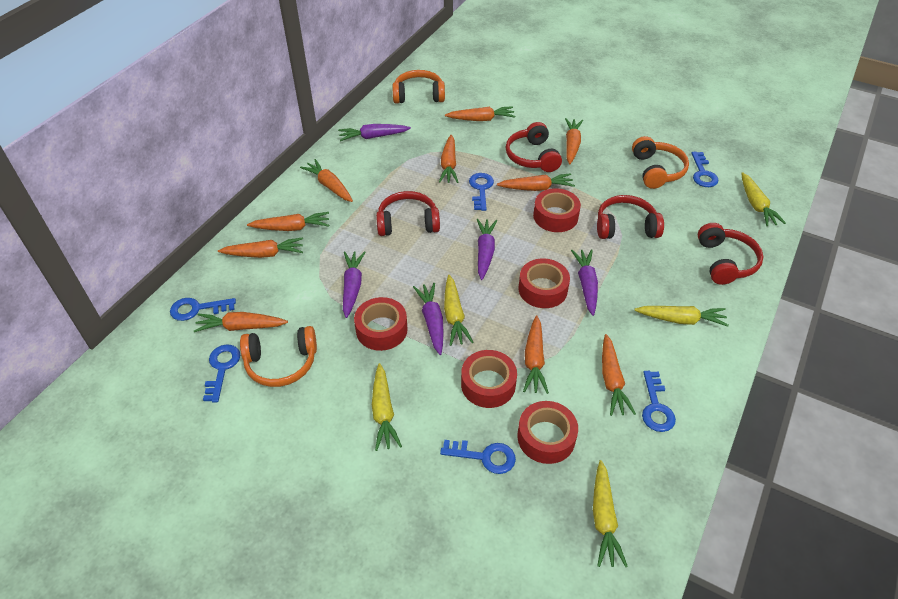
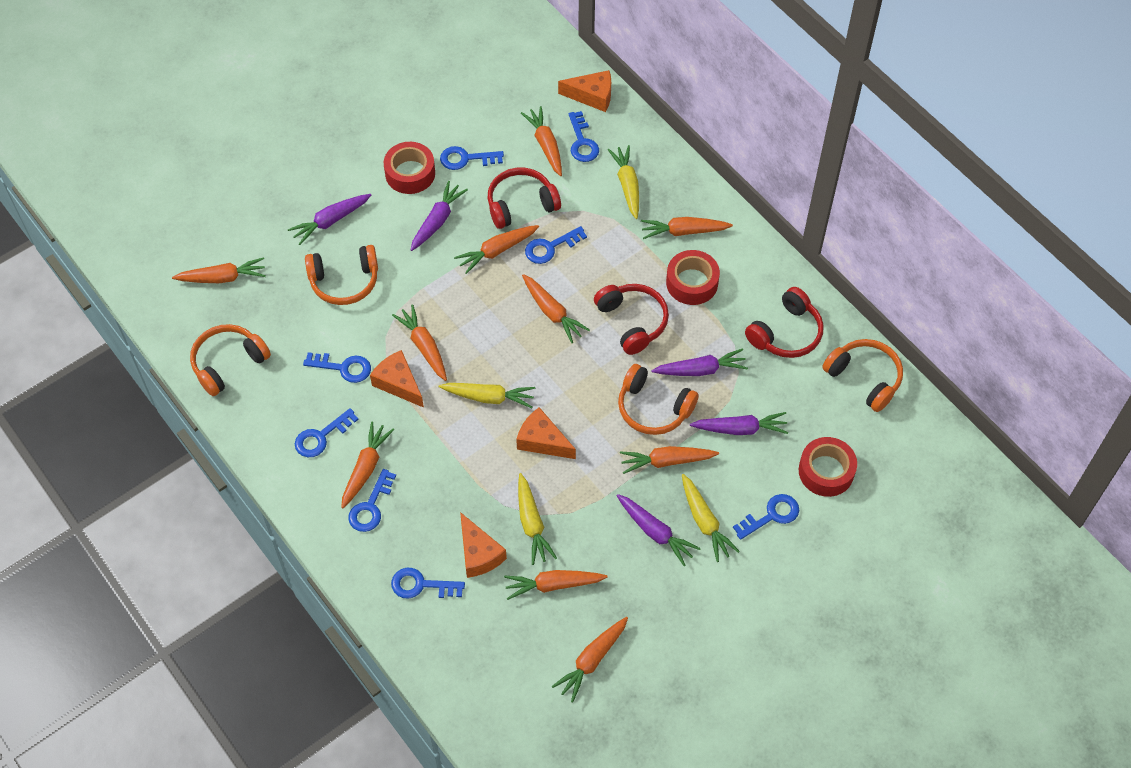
blue key: 6 -> 8
orange cheese: 0 -> 4
orange headphones: 3 -> 4
red headphones: 4 -> 3
red tape: 5 -> 3
yellow carrot: 5 -> 4

